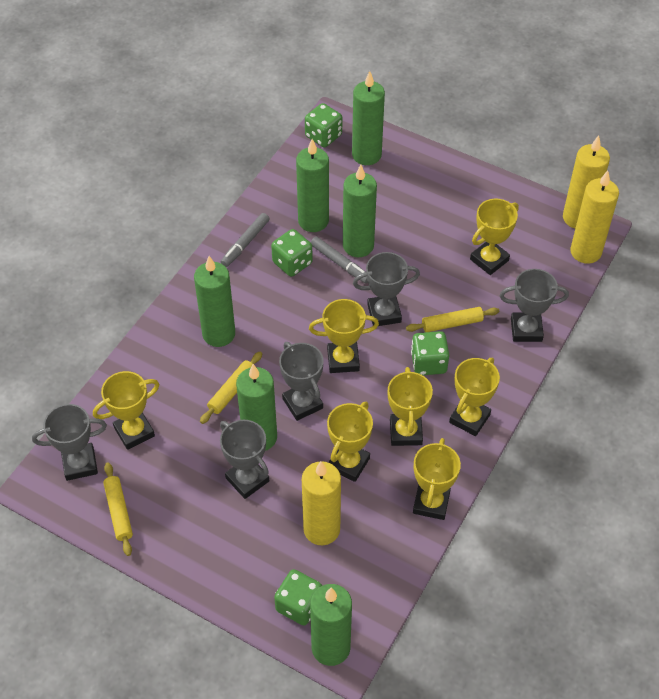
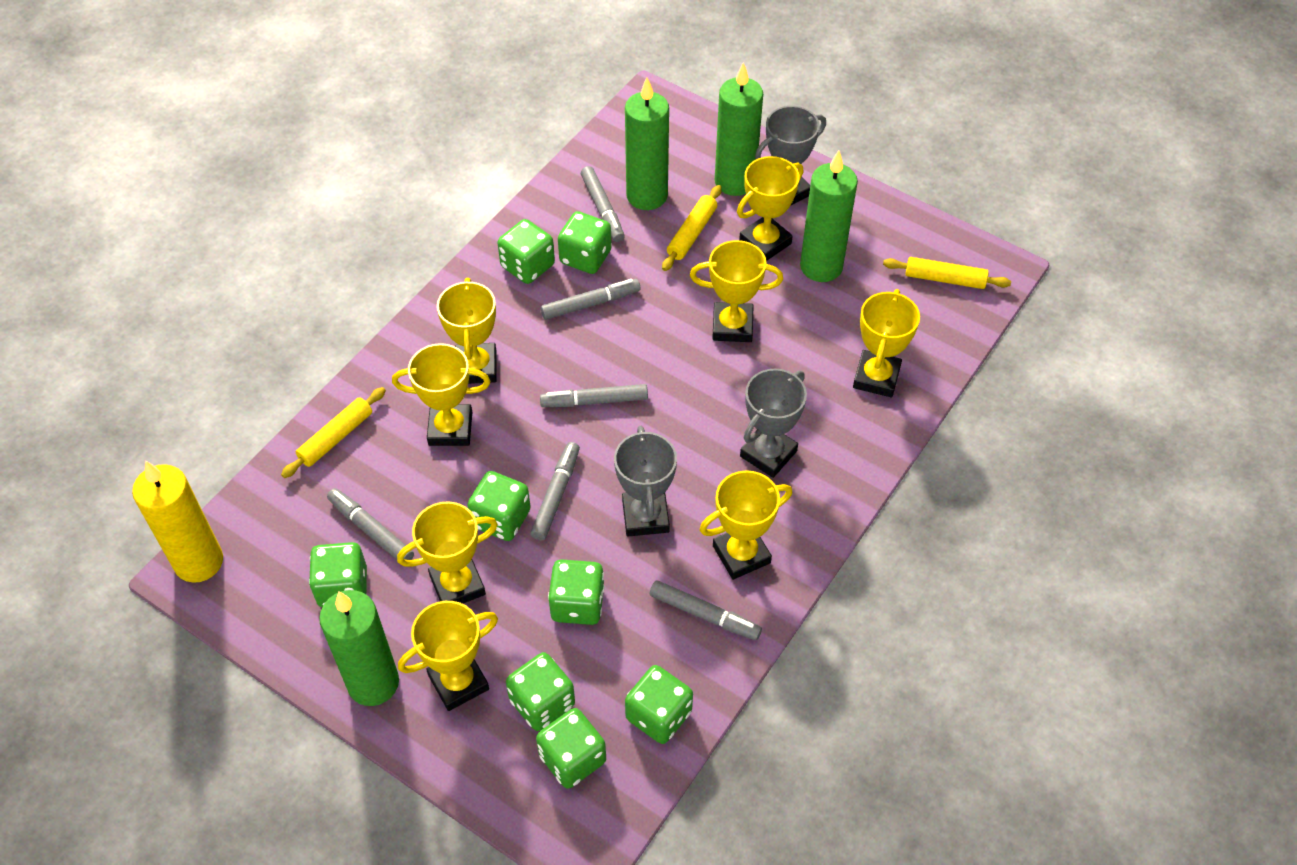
green candle: 6 -> 4
green dice: 4 -> 8
grey marker: 2 -> 6
grey trophy: 5 -> 3
yellow candle: 3 -> 1
yellow trophy: 7 -> 8

